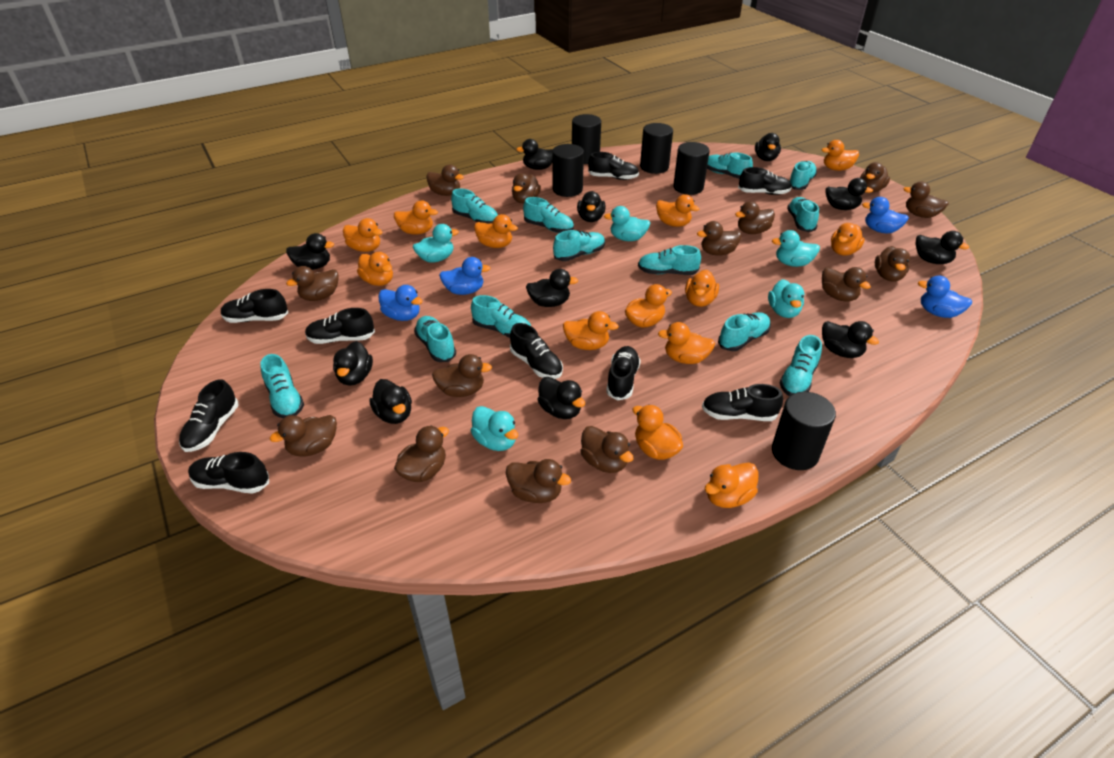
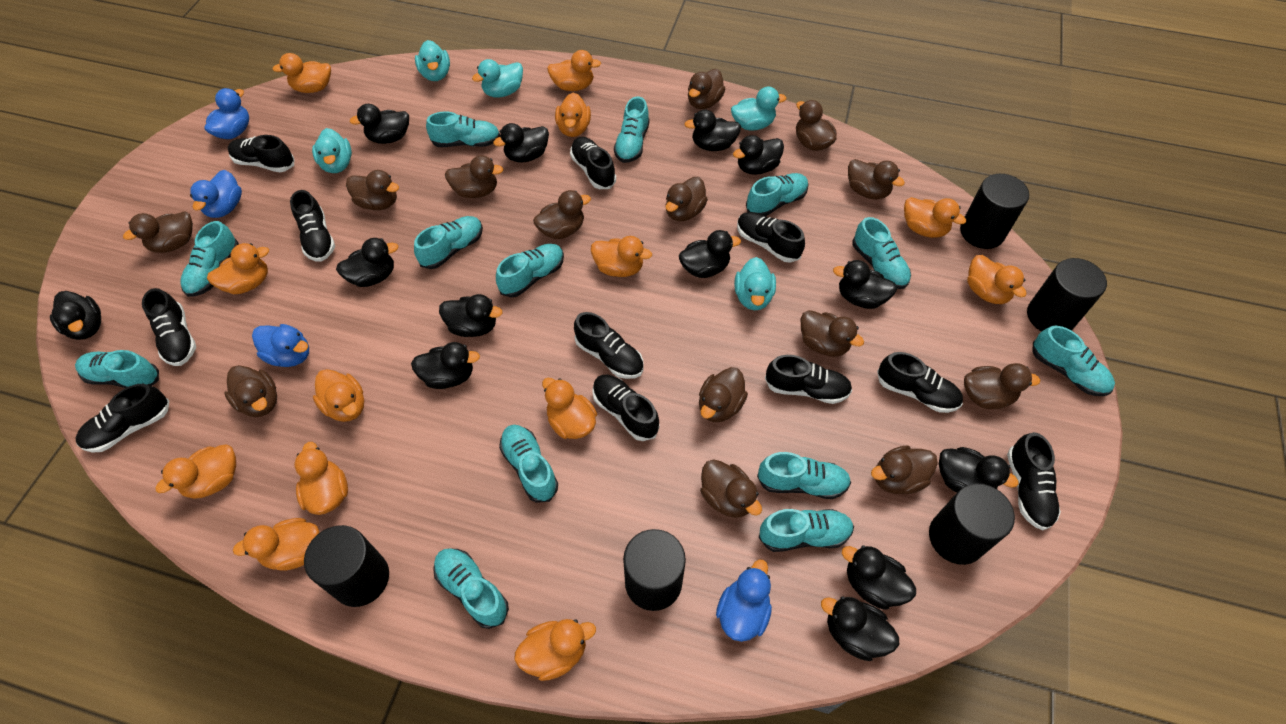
black duck: 11 -> 13
black shoe: 9 -> 11
turquoise shoe: 12 -> 13

